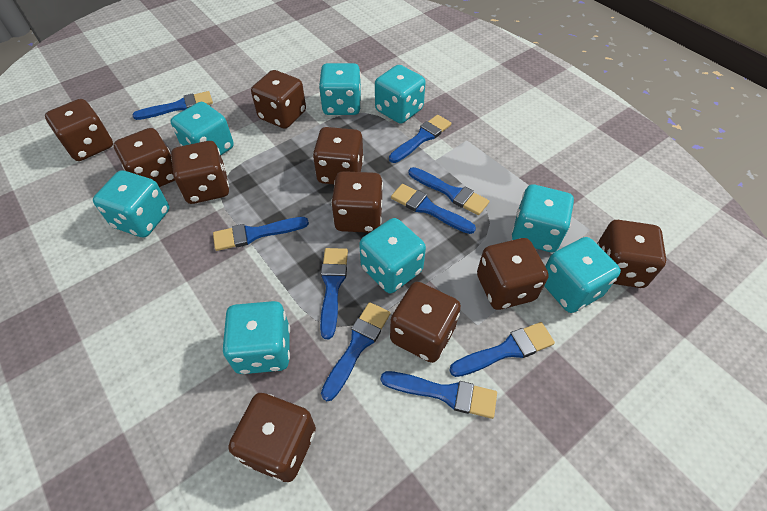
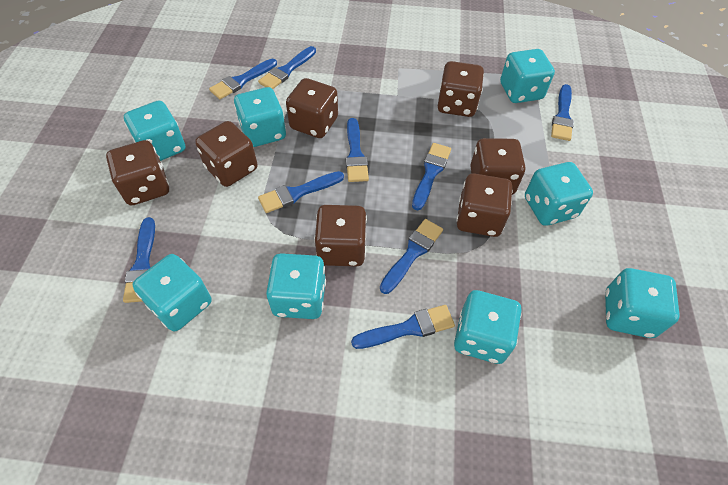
brown dice: 10 -> 7

